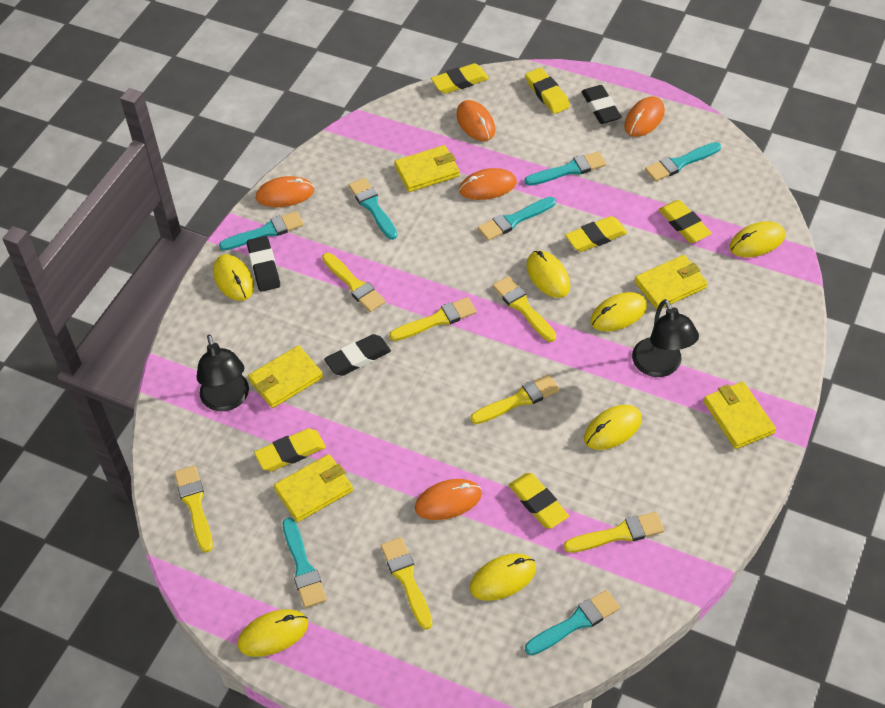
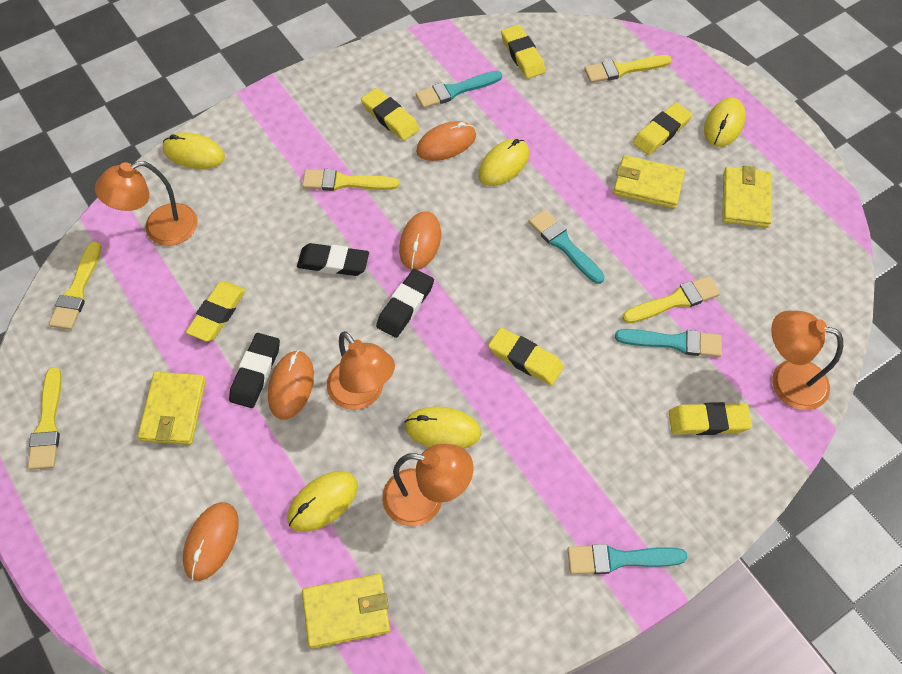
black lamp: 2 -> 0
orange lamp: 0 -> 4
orange mouse: 5 -> 4
turquoise brush: 7 -> 4
yellow brush: 7 -> 5
yellow mouse: 7 -> 5
yellow wallet: 5 -> 4

